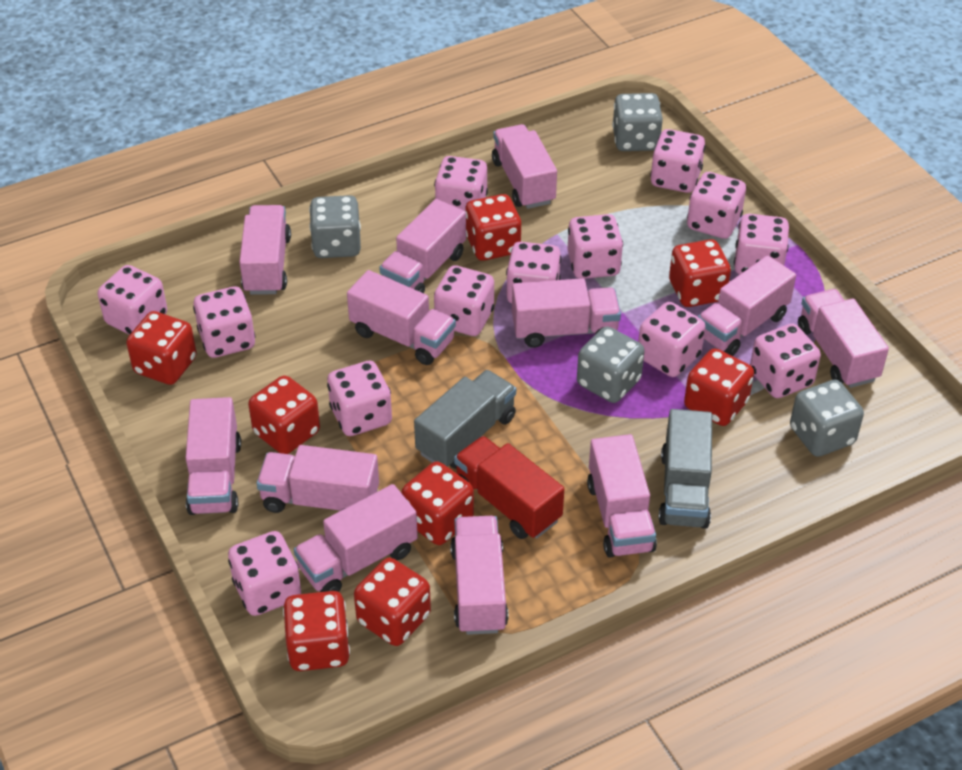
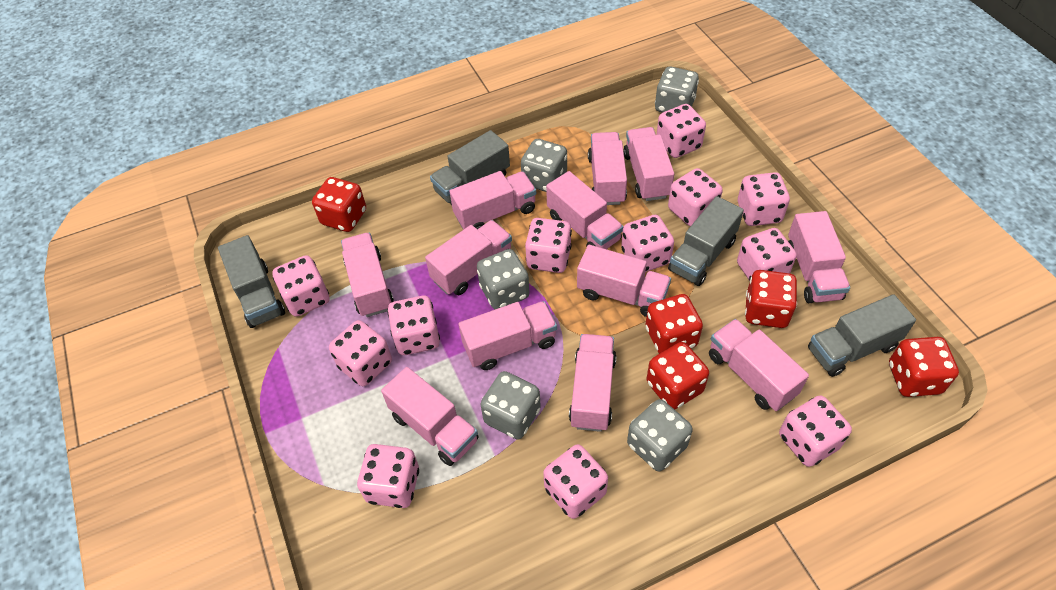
grey dice: 4 -> 5
grey truck: 2 -> 4
pink dice: 13 -> 12
red dice: 8 -> 5
red truck: 1 -> 0

